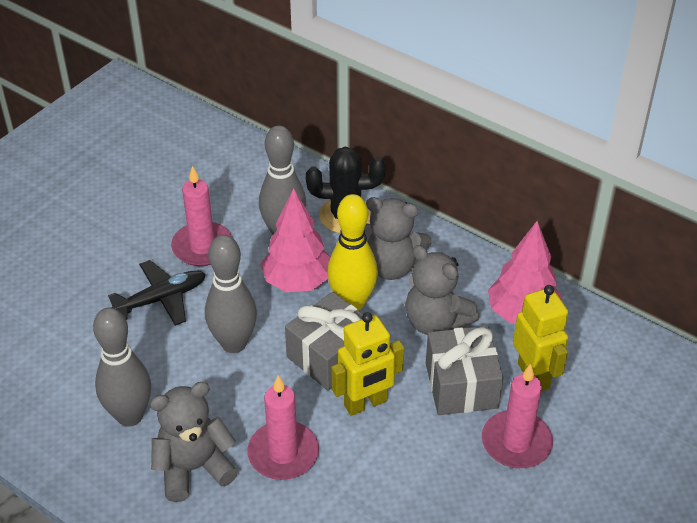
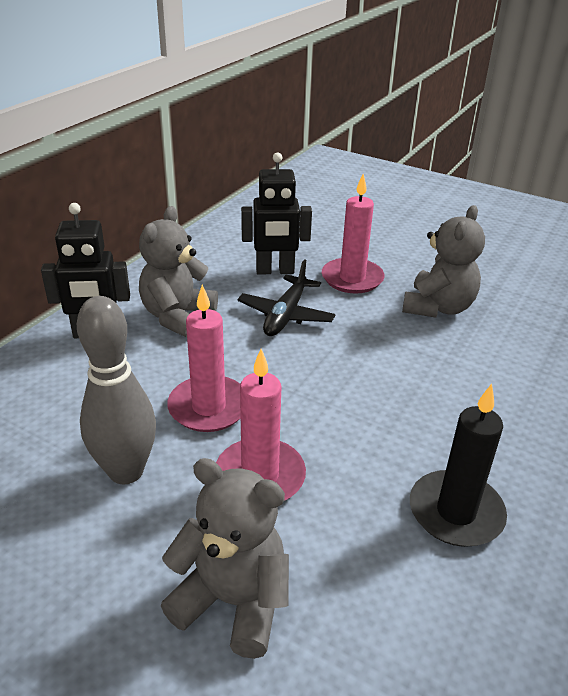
black cactus: 1 -> 0
black candle: 0 -> 1
black robot: 0 -> 2
grey bowling pin: 3 -> 1
grey gift: 2 -> 0
pink tree: 2 -> 0
yellow bowling pin: 1 -> 0
yellow robot: 2 -> 0

